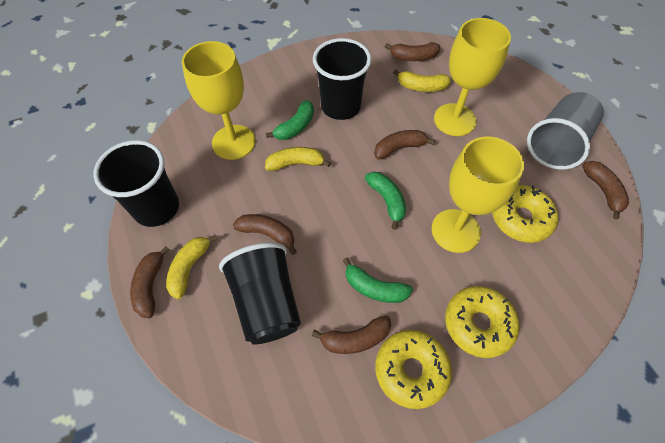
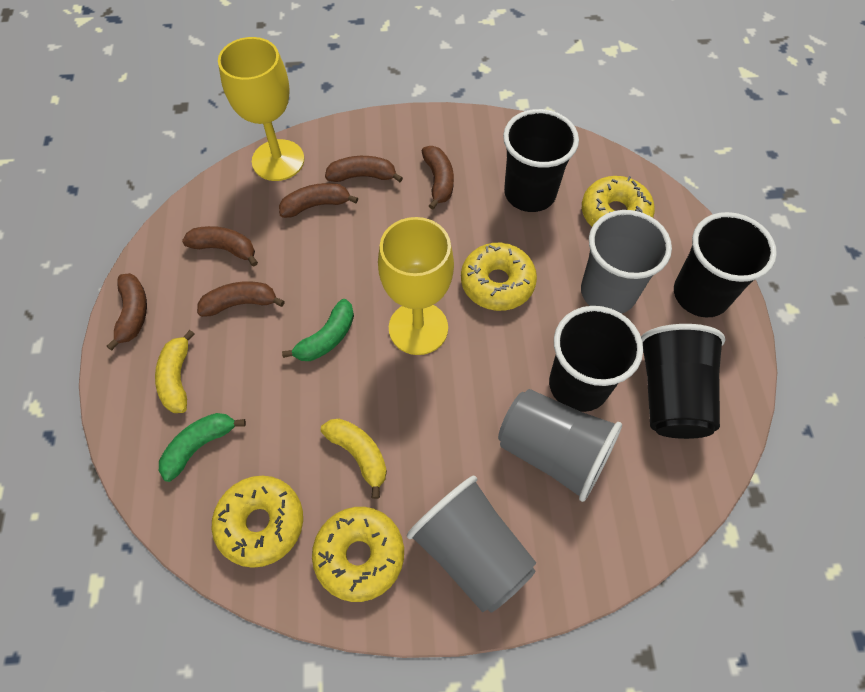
black cup: 3 -> 4
green banana: 3 -> 2
grey cup: 1 -> 3
yellow banana: 3 -> 2
yellow donut: 3 -> 4
yellow goblet: 3 -> 2

